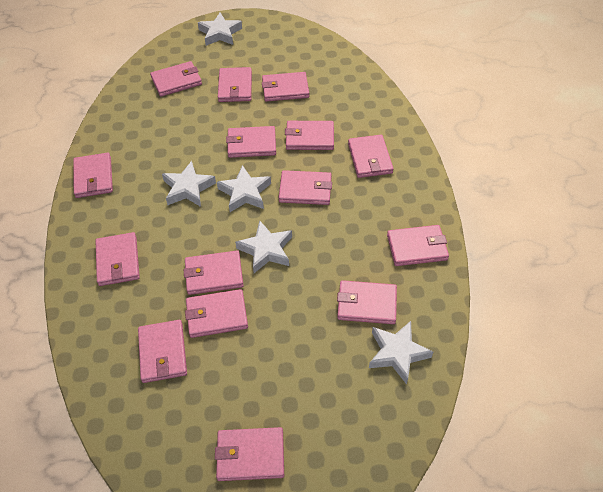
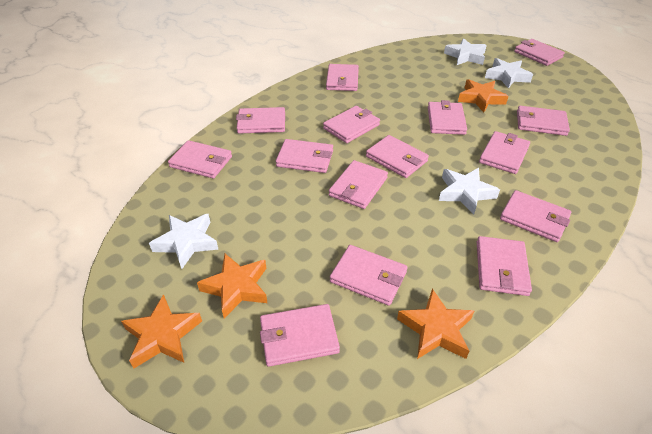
orange star: 0 -> 4
white star: 5 -> 4

